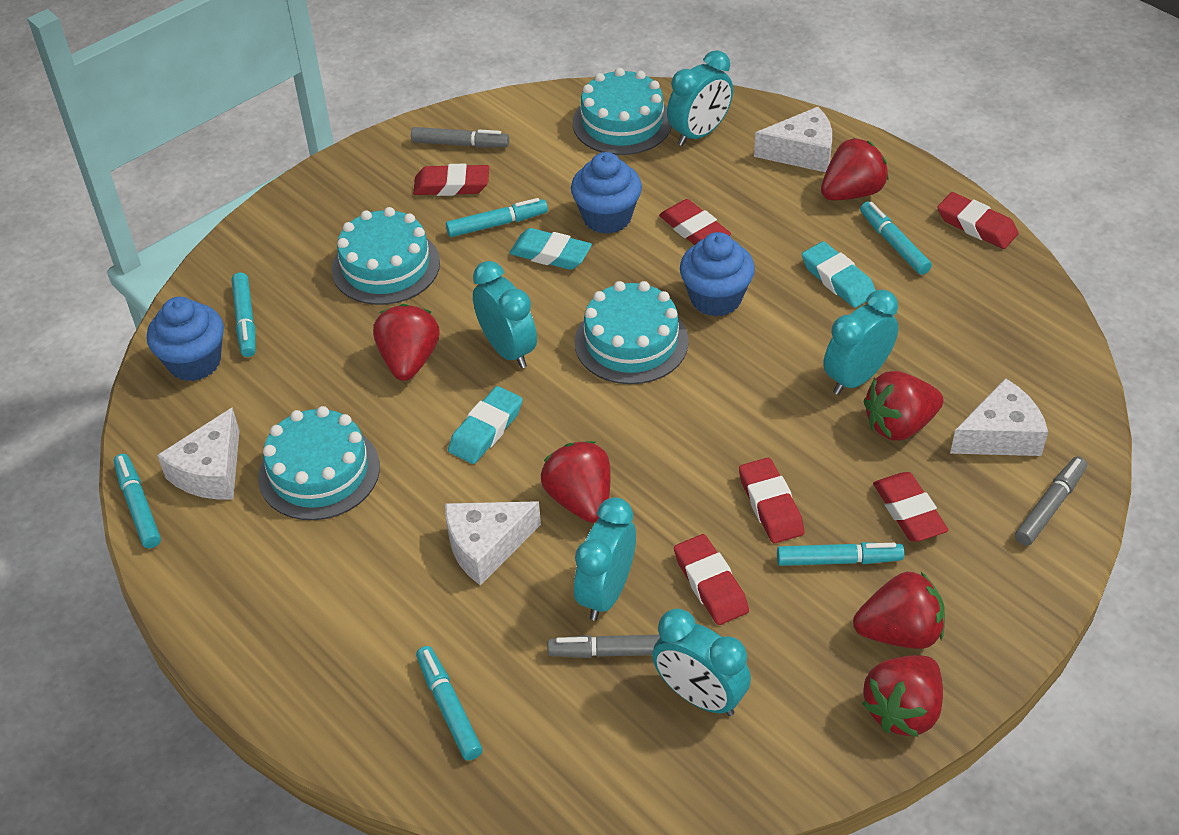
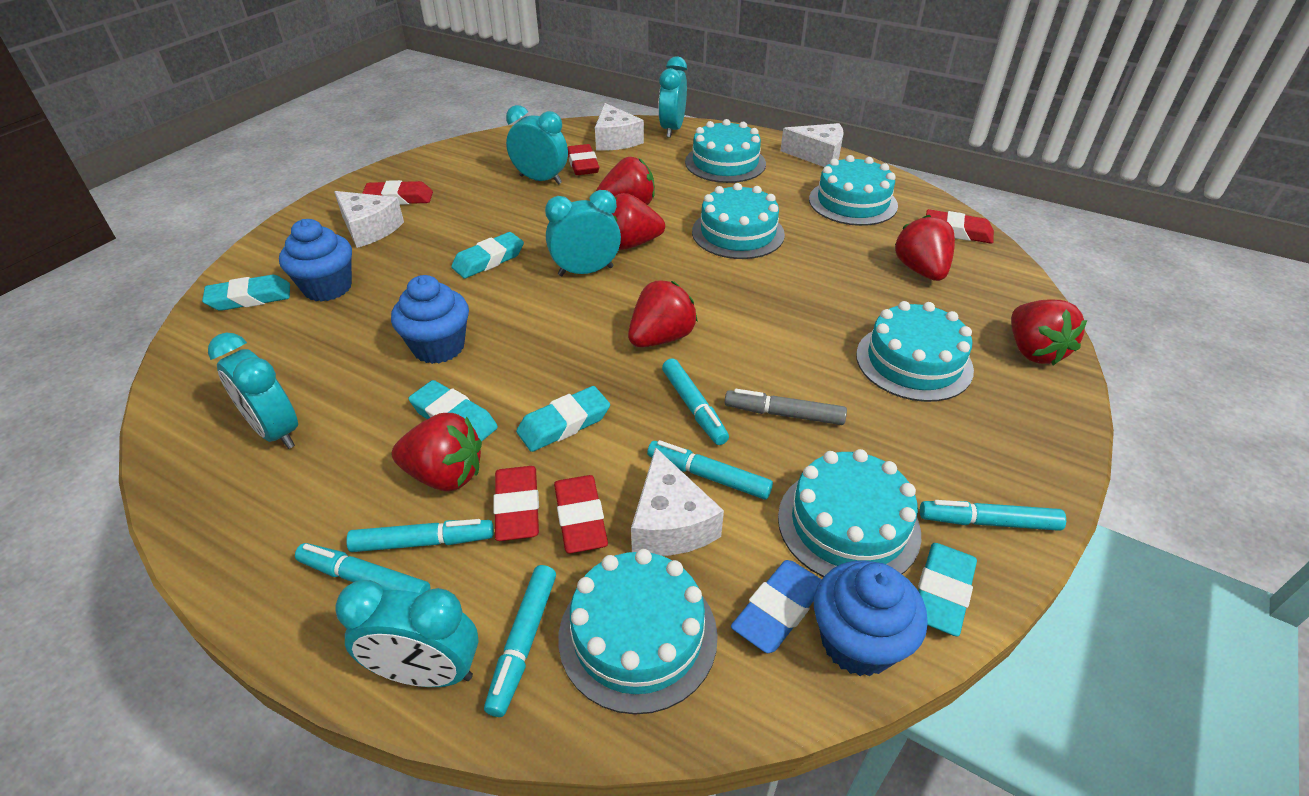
blue eraser: 0 -> 1
grey marker: 3 -> 1
red eraser: 6 -> 5
turquoise cake: 4 -> 6
turquoise eraser: 3 -> 5

